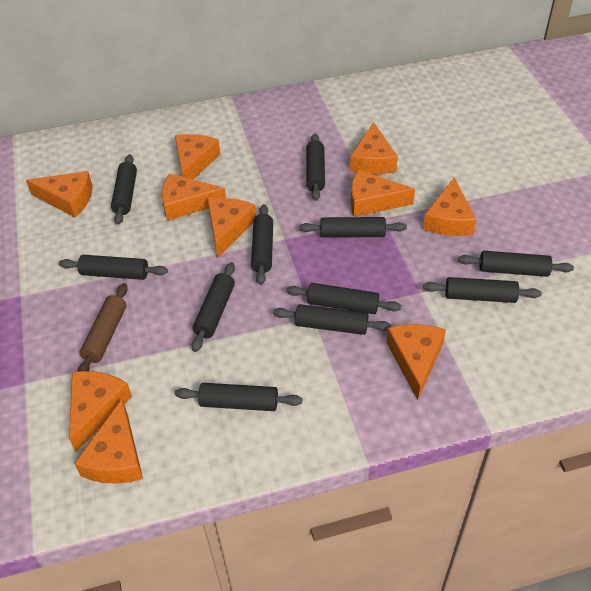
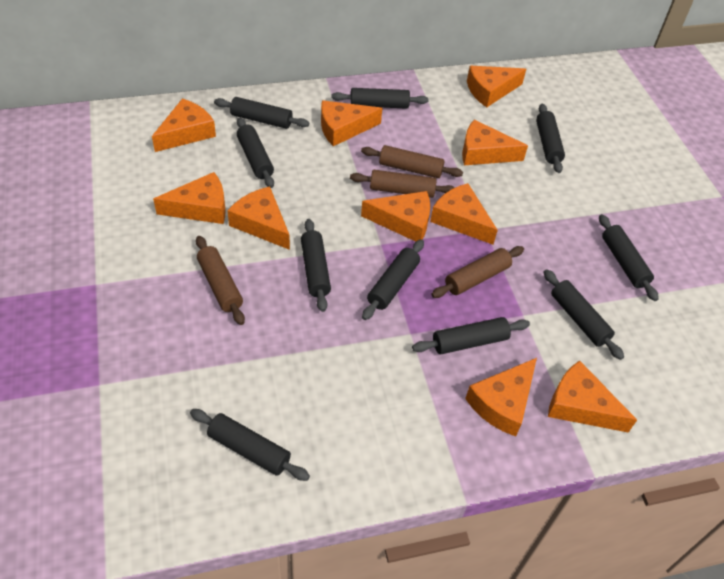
black rolling pin: 11 -> 10
brown rolling pin: 1 -> 4

